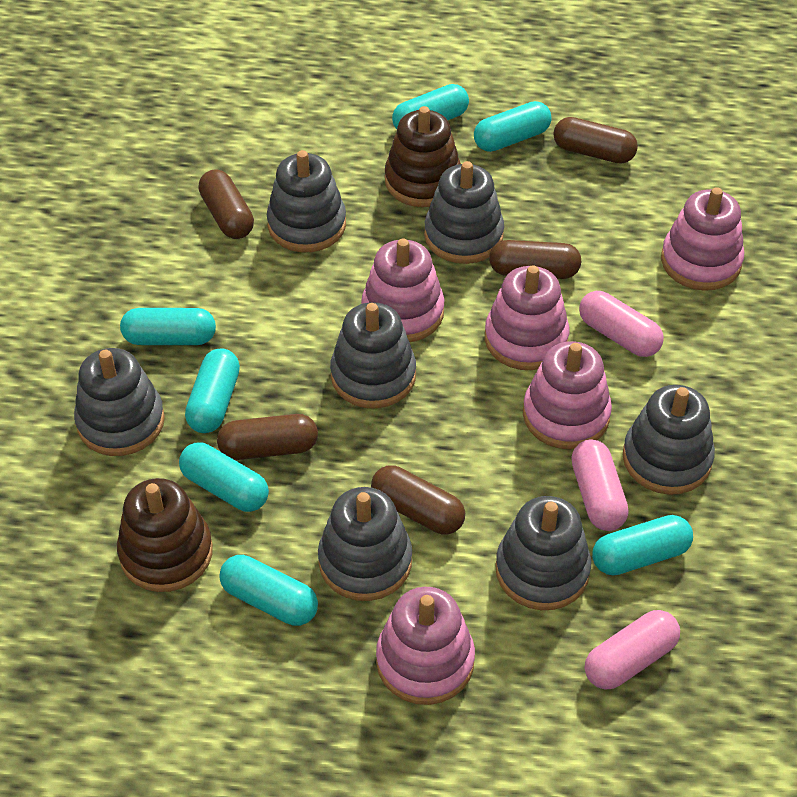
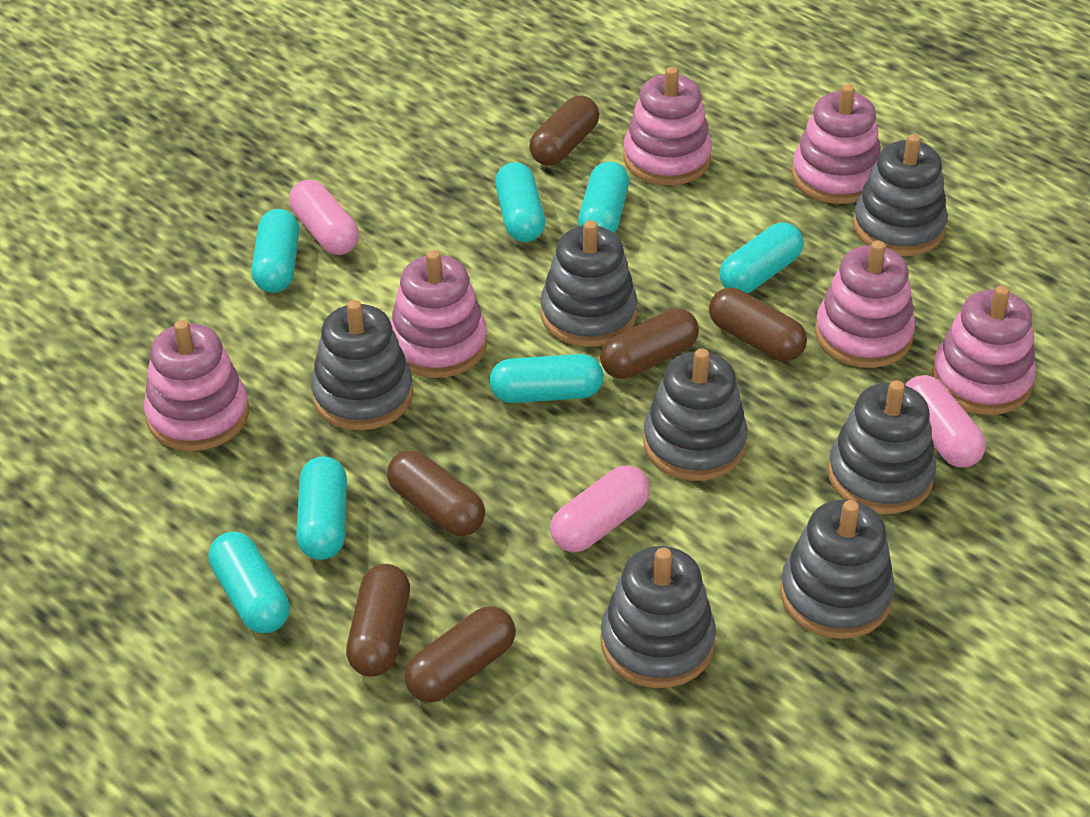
brown capsule: 5 -> 6
brown stacking toy: 2 -> 0
pink stacking toy: 5 -> 6

